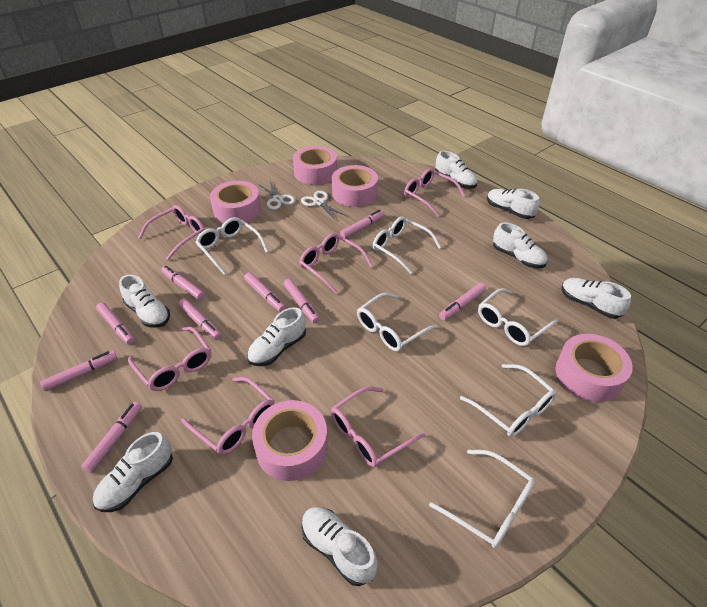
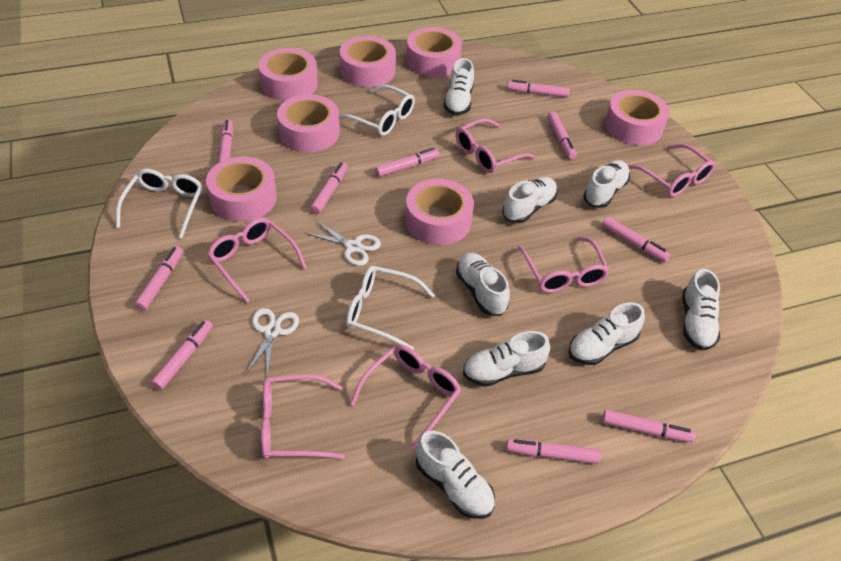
pink marker: 9 -> 10
pink tape: 5 -> 7
white glasses: 6 -> 3

